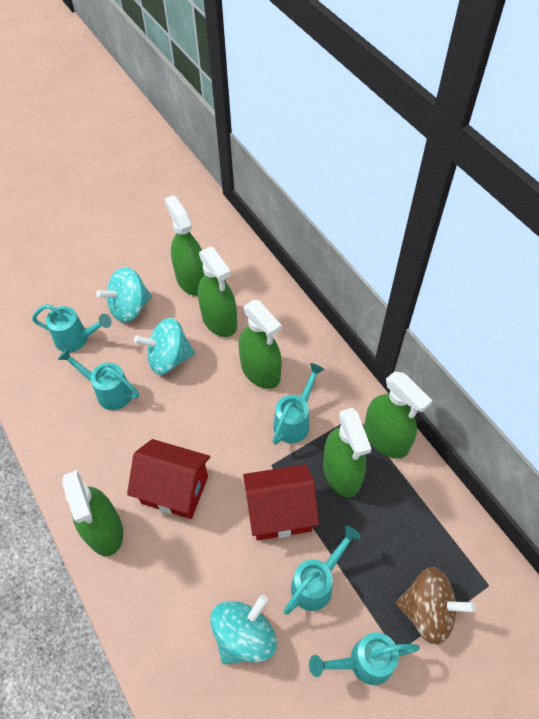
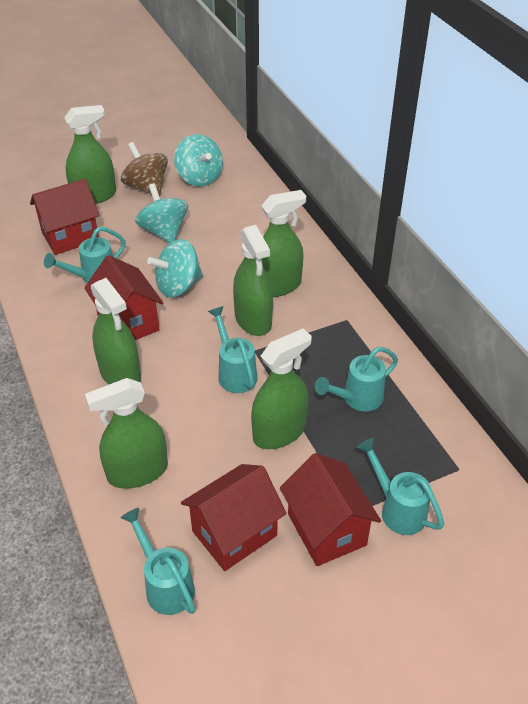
red house: 2 -> 4

